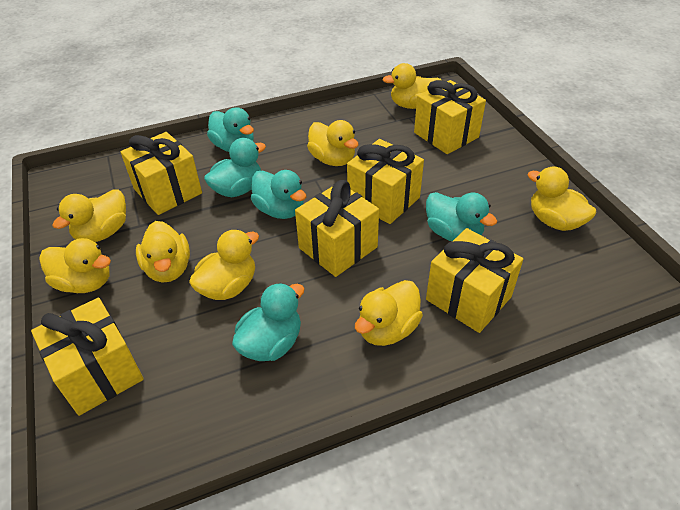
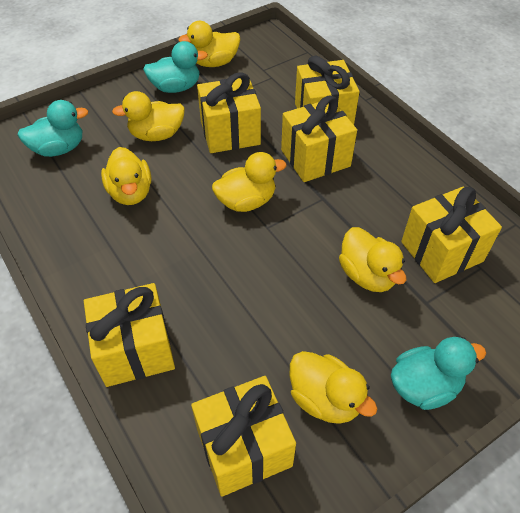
turquoise duck: 5 -> 3
yellow duck: 8 -> 6

